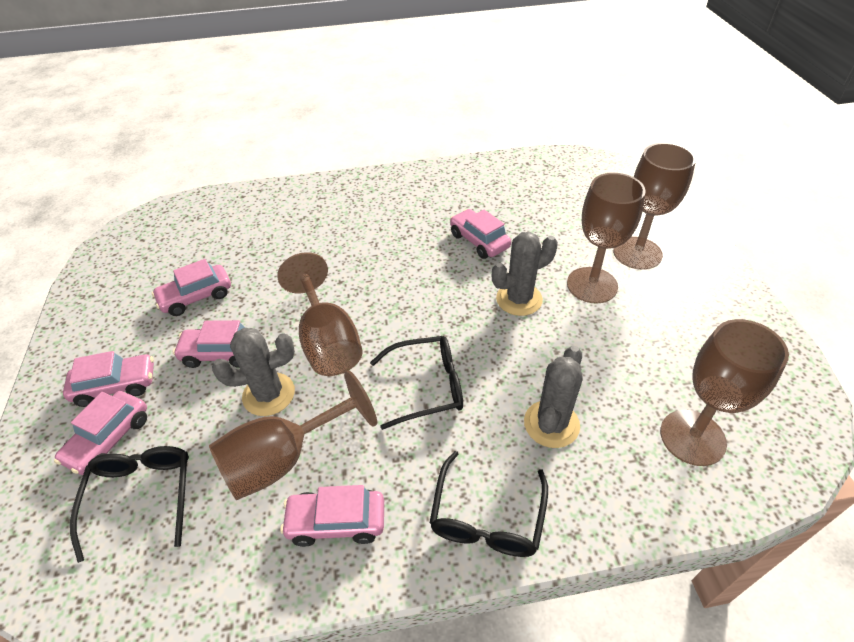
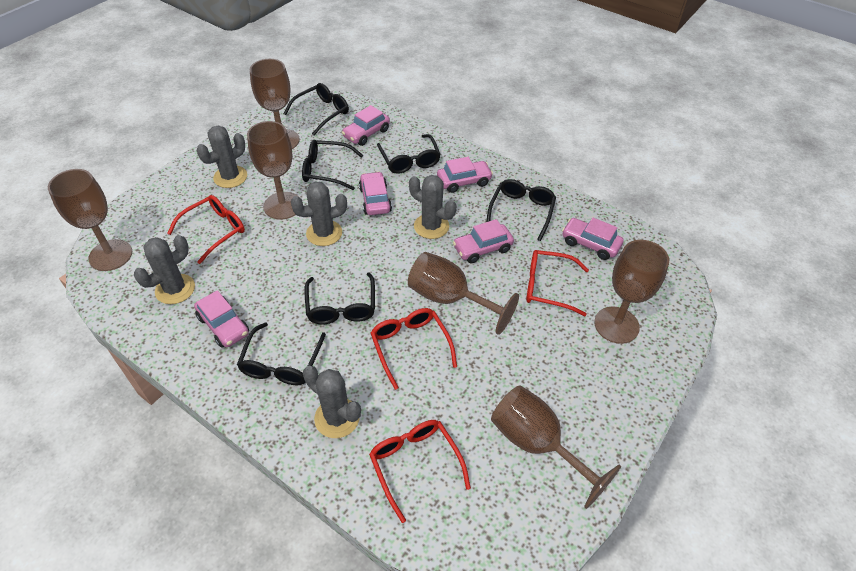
black glasses: 3 -> 6
brown goblet: 5 -> 6
grey cactus: 3 -> 5
red glasses: 0 -> 4

